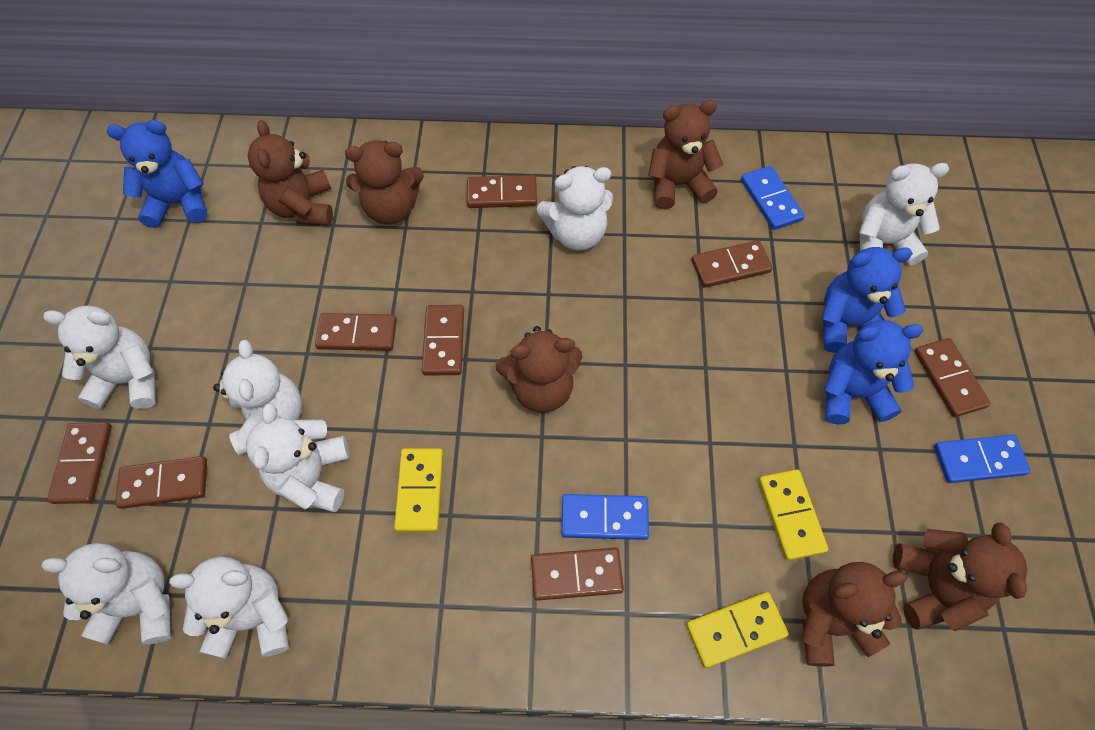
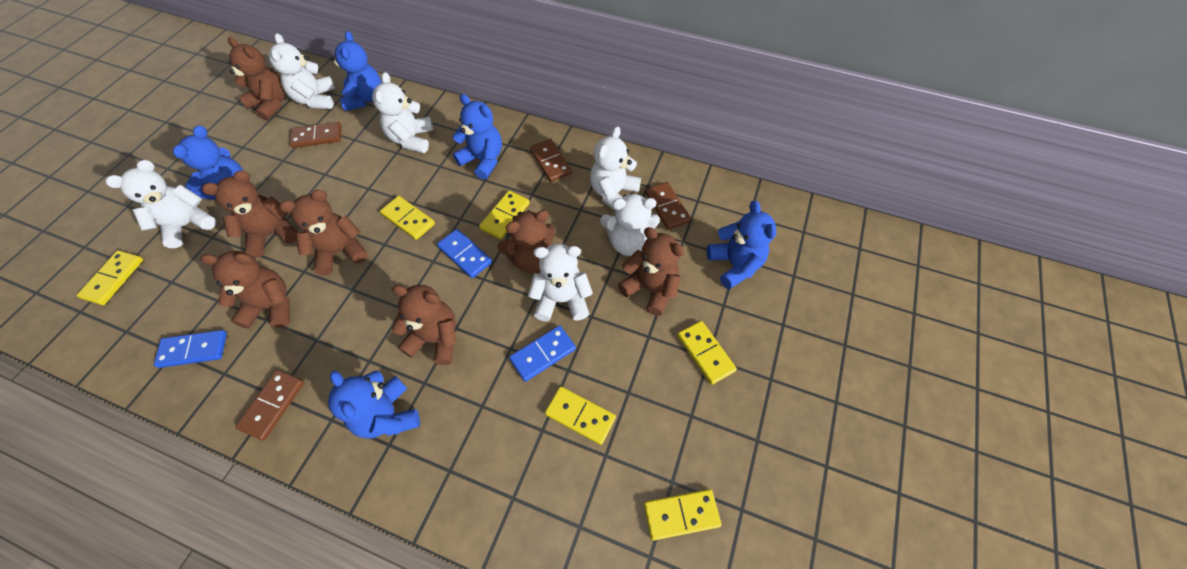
blue teddy bear: 3 -> 5
brown domino: 8 -> 4
brown teddy bear: 6 -> 7
white teddy bear: 7 -> 6
yellow domino: 3 -> 6

